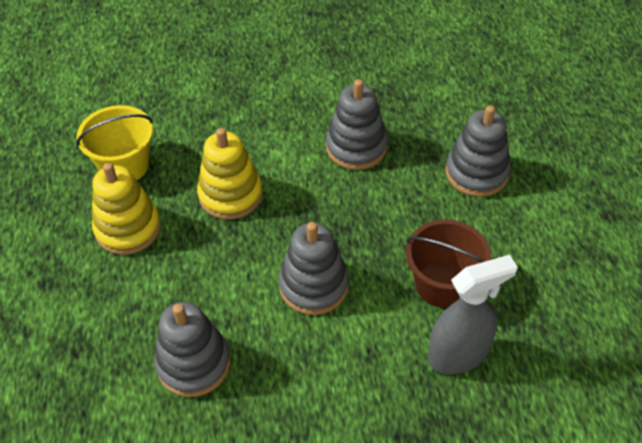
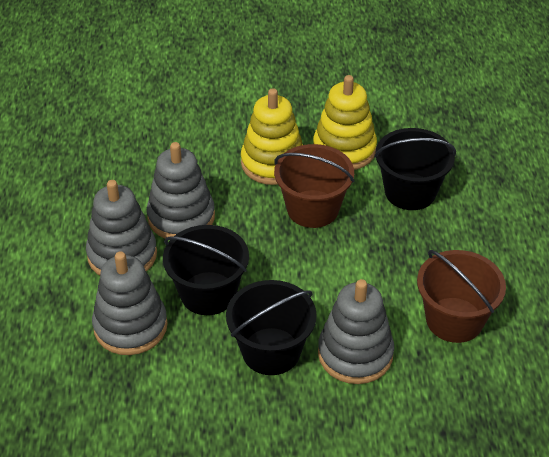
black bucket: 0 -> 3
brown bucket: 1 -> 2
grey spray bottle: 1 -> 0
yellow bucket: 1 -> 0

